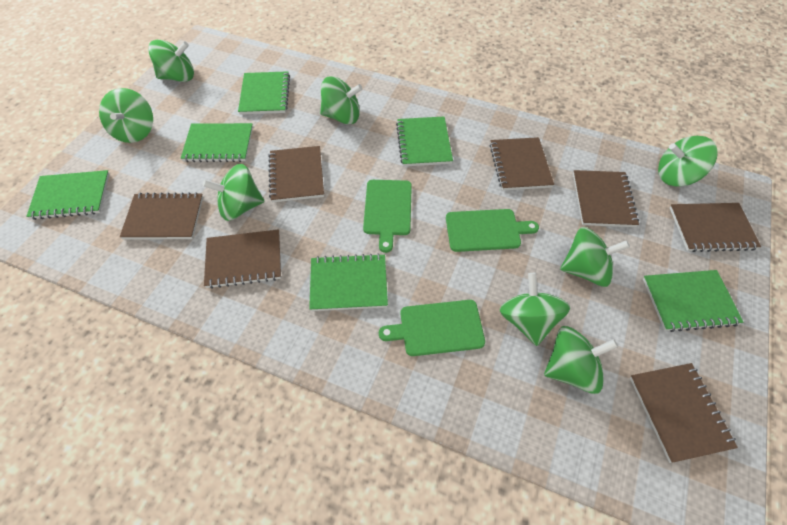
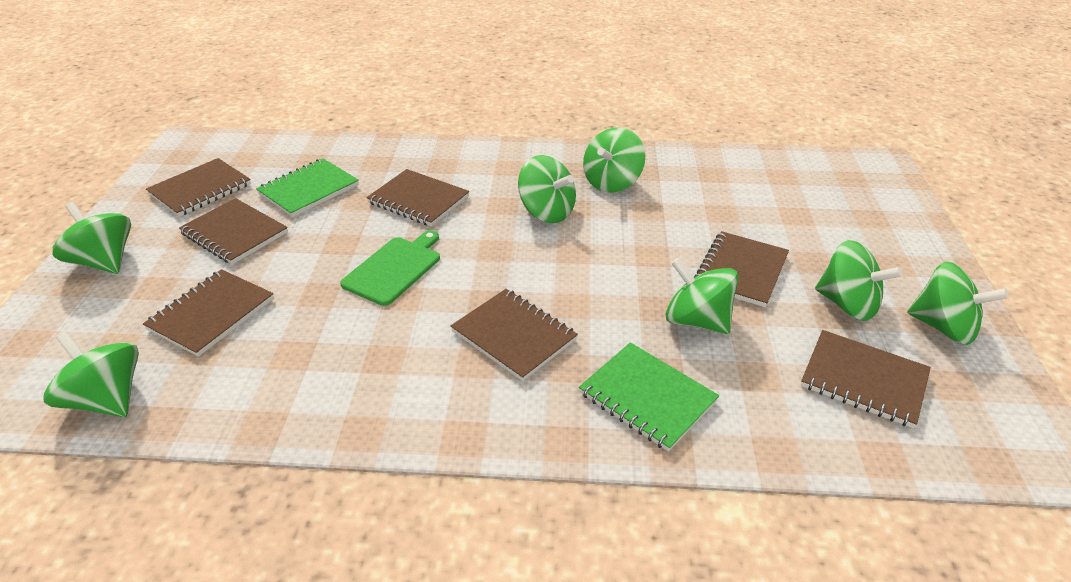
green cutting board: 3 -> 1
green notebook: 6 -> 2
green spinning top: 8 -> 7

